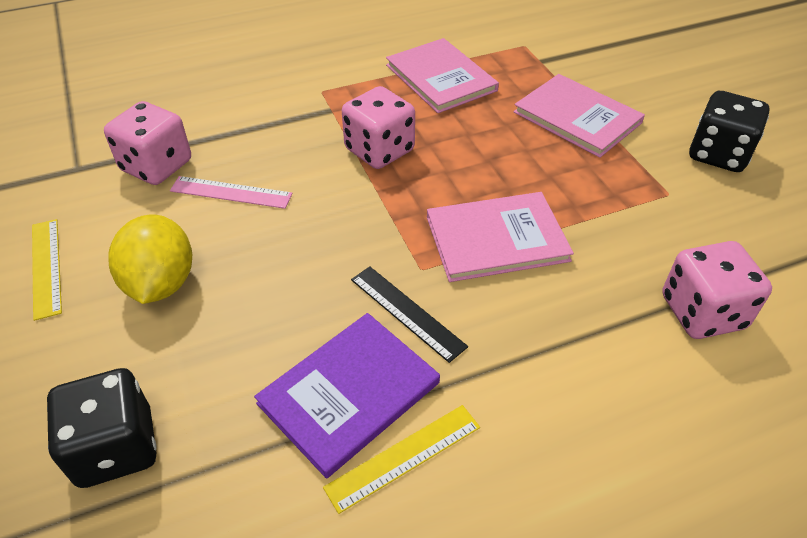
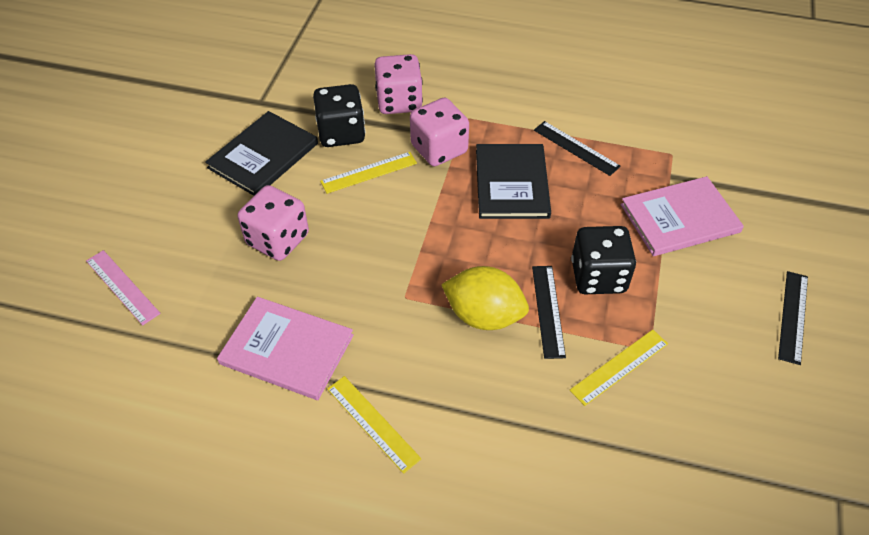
black book: 0 -> 2
black ruler: 1 -> 3
pink book: 3 -> 2
purple book: 1 -> 0
yellow ruler: 2 -> 3

